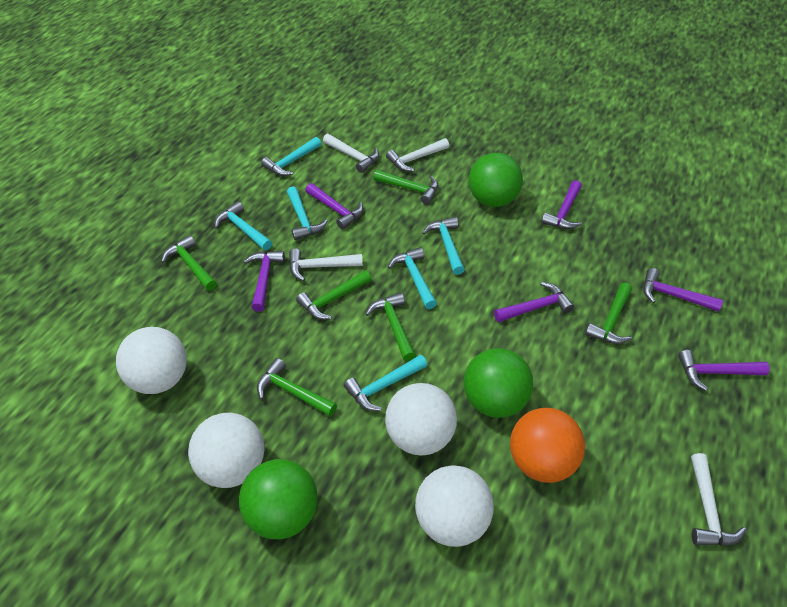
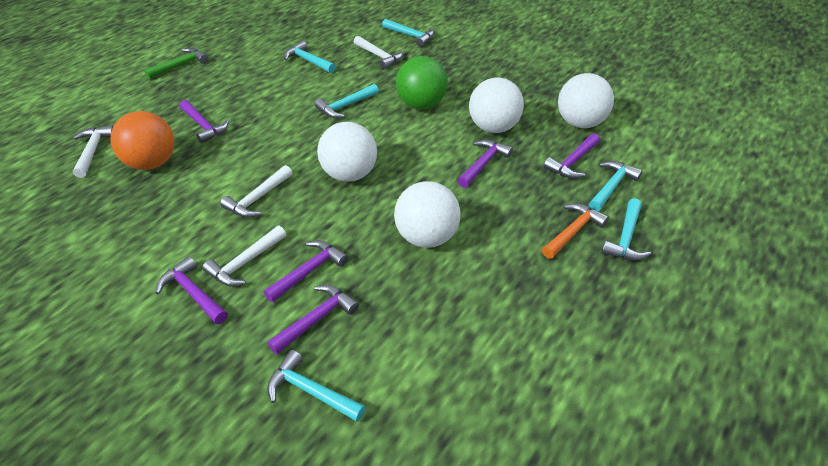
green ball: 3 -> 1
green hammer: 6 -> 1
orange hammer: 0 -> 1

